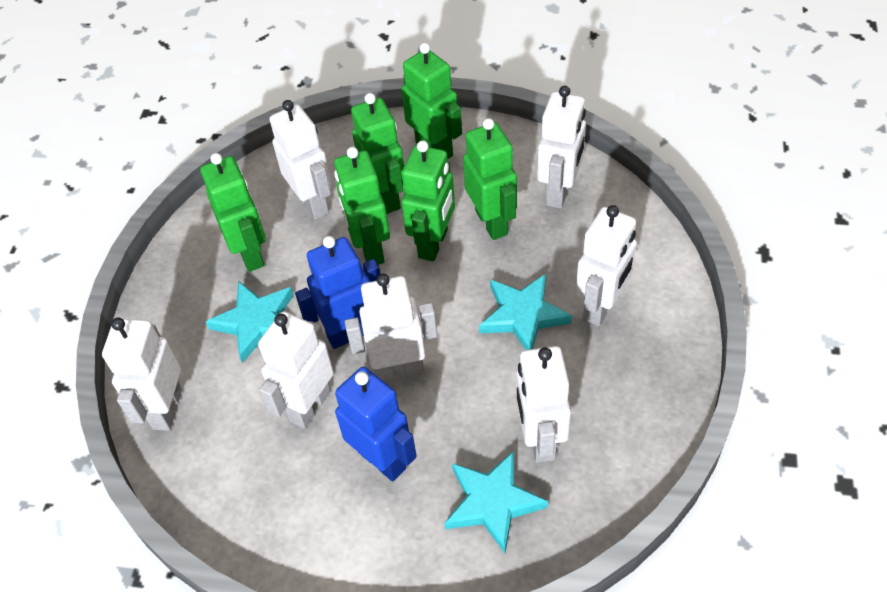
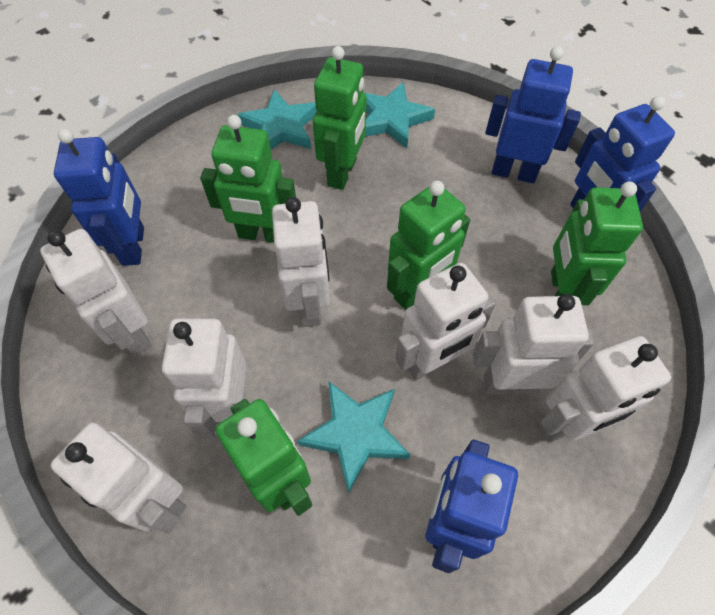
blue robot: 2 -> 4
green robot: 6 -> 5

